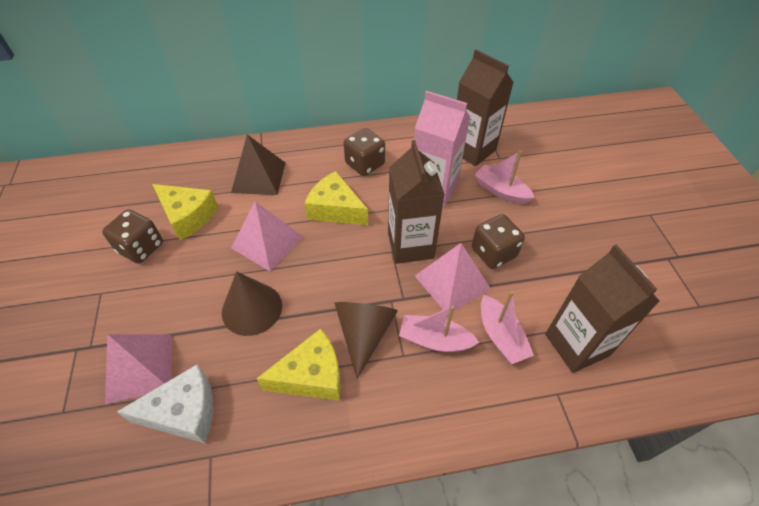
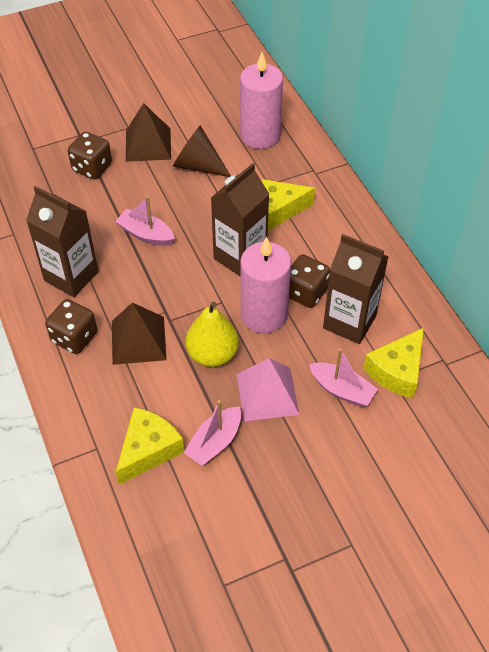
brown cone: 2 -> 1
brown pyramid: 1 -> 2
pink candle: 0 -> 2
pink carton: 1 -> 0
pink pyramid: 3 -> 1
white cheese: 1 -> 0
yellow pear: 0 -> 1

